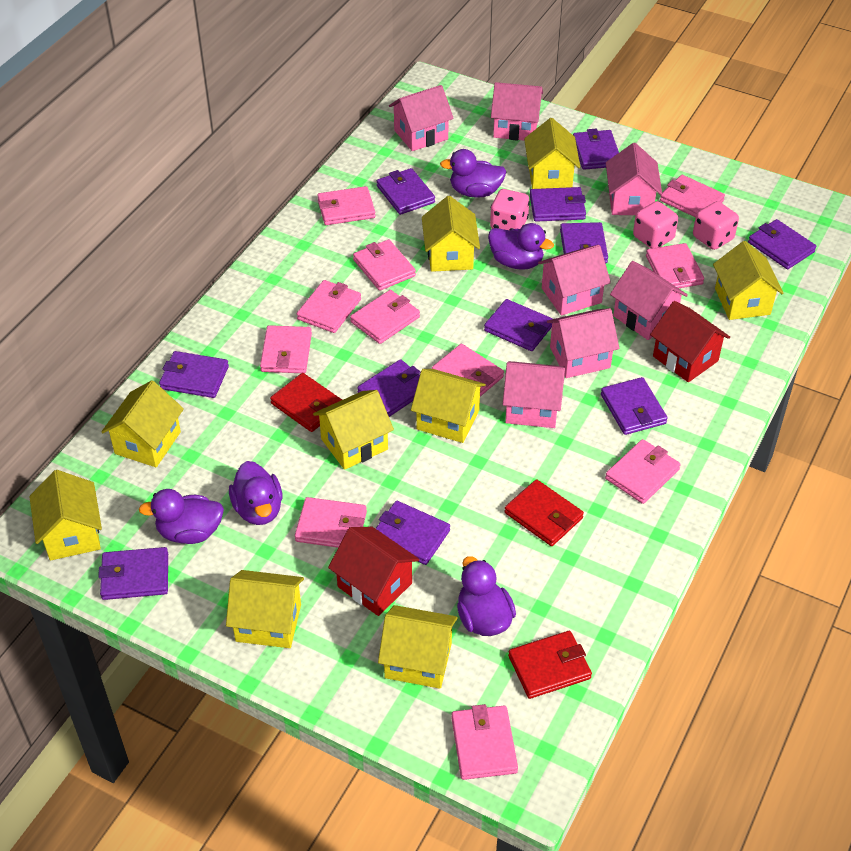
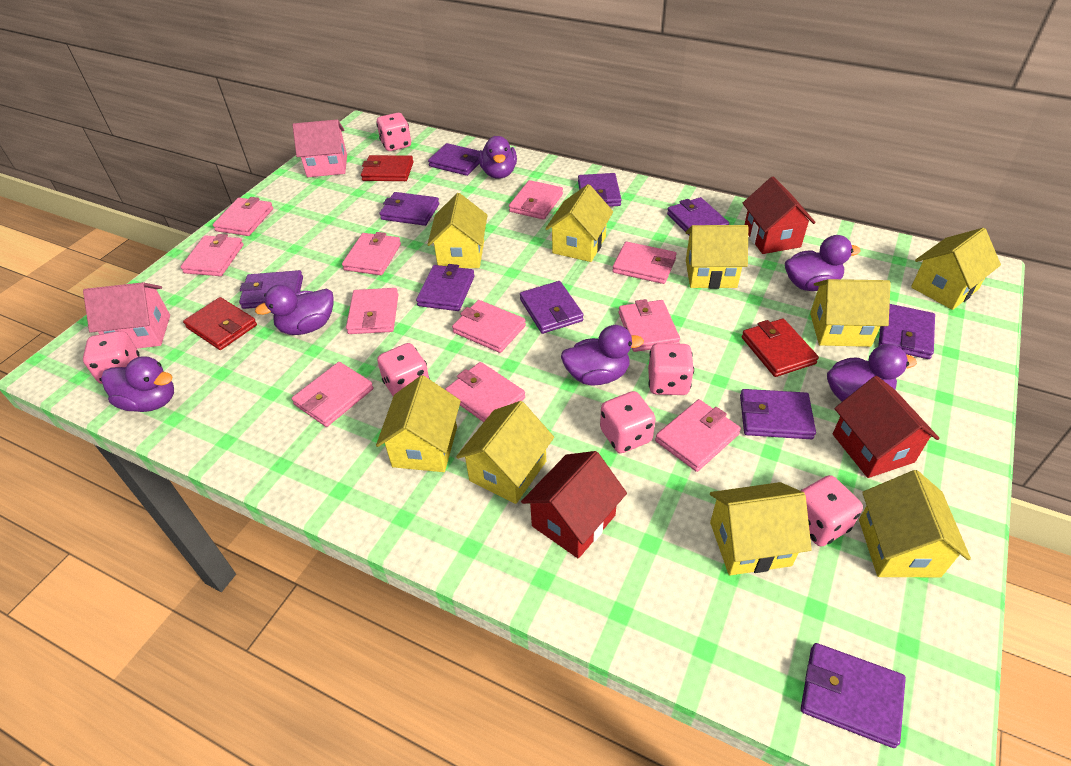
pink dice: 3 -> 6
pink house: 7 -> 2
purple duck: 5 -> 6
purple wallet: 11 -> 10
red house: 2 -> 3

